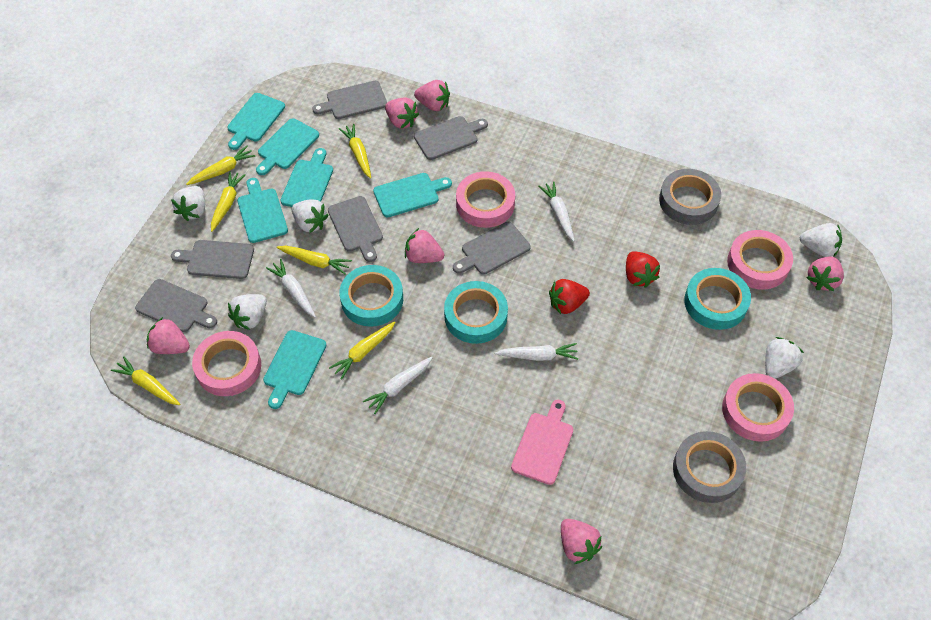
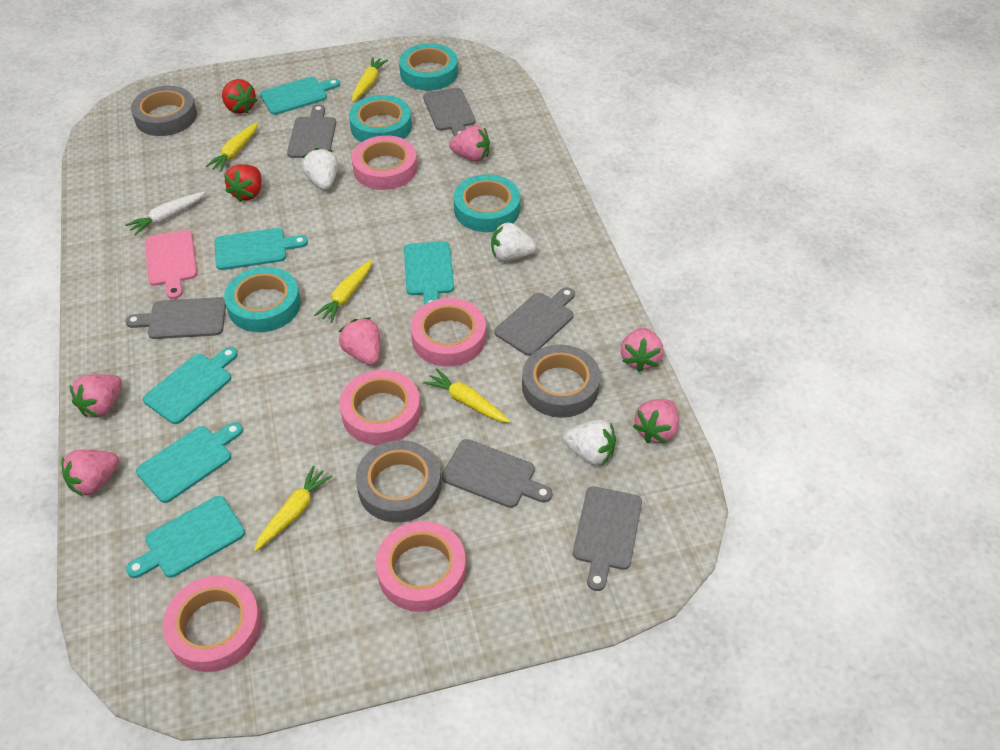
grey tape: 2 -> 3
pink tape: 4 -> 5
turquoise tape: 3 -> 4
white carrot: 4 -> 1
white strawberry: 5 -> 3
yellow carrot: 6 -> 5

